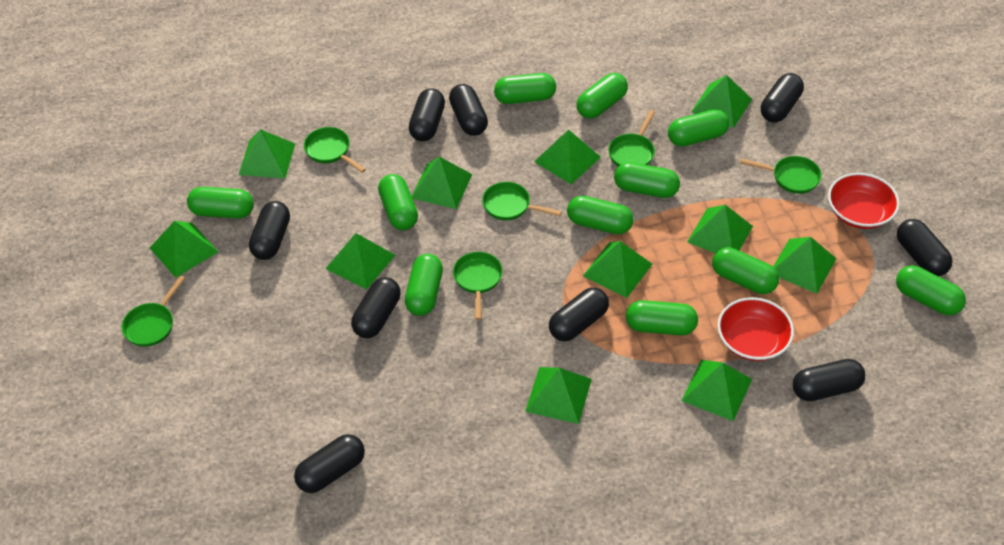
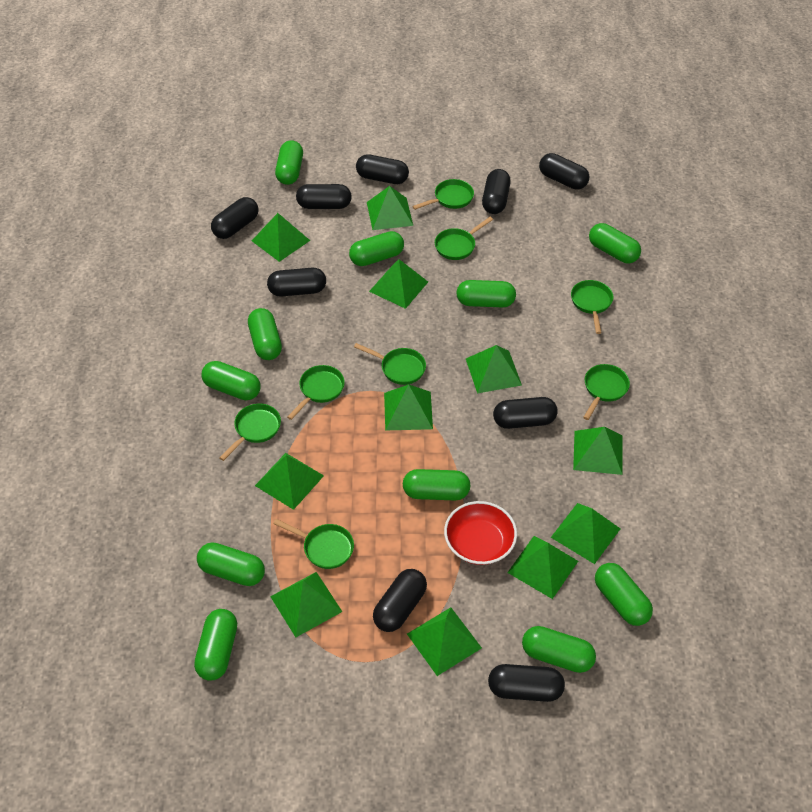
green pan: 6 -> 8
red bowl: 2 -> 1

